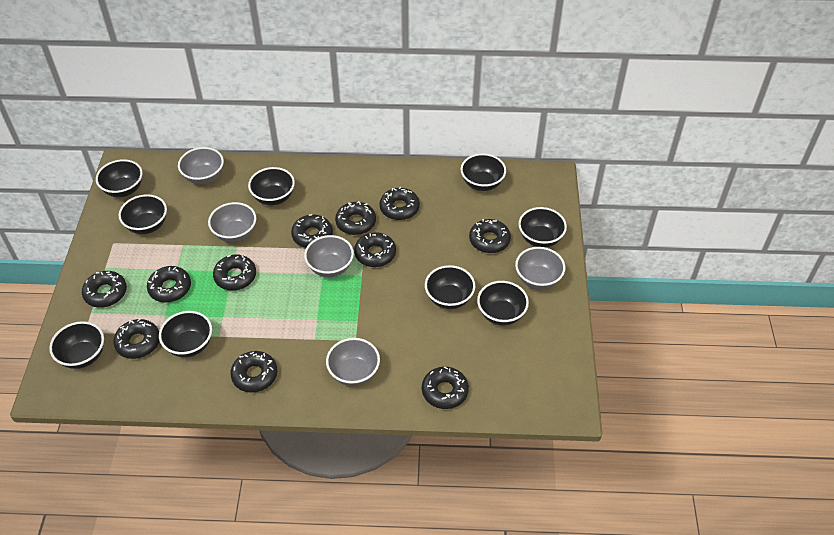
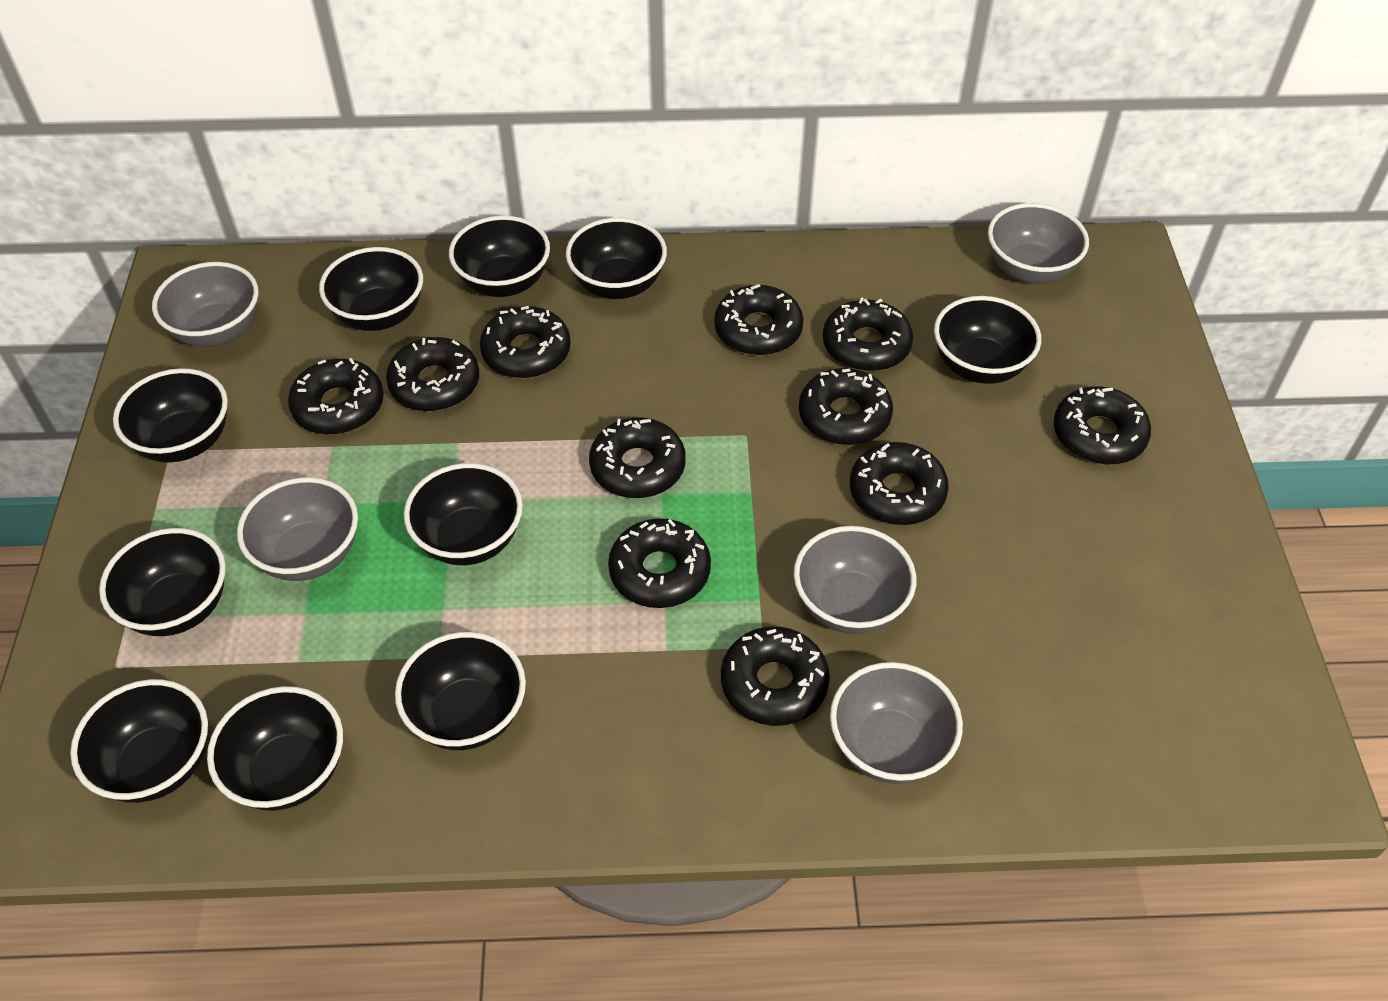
black bowl: 9 -> 10

